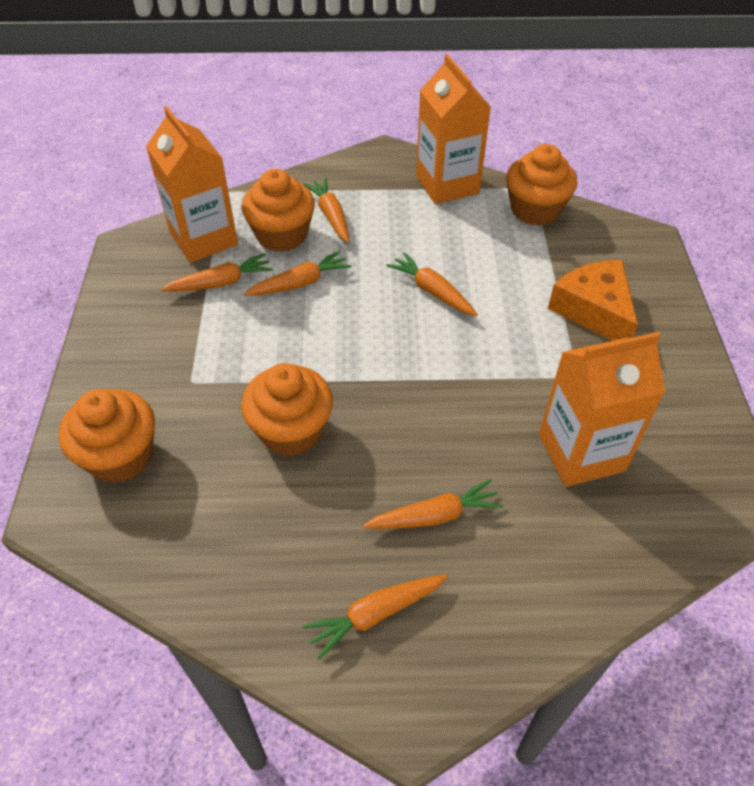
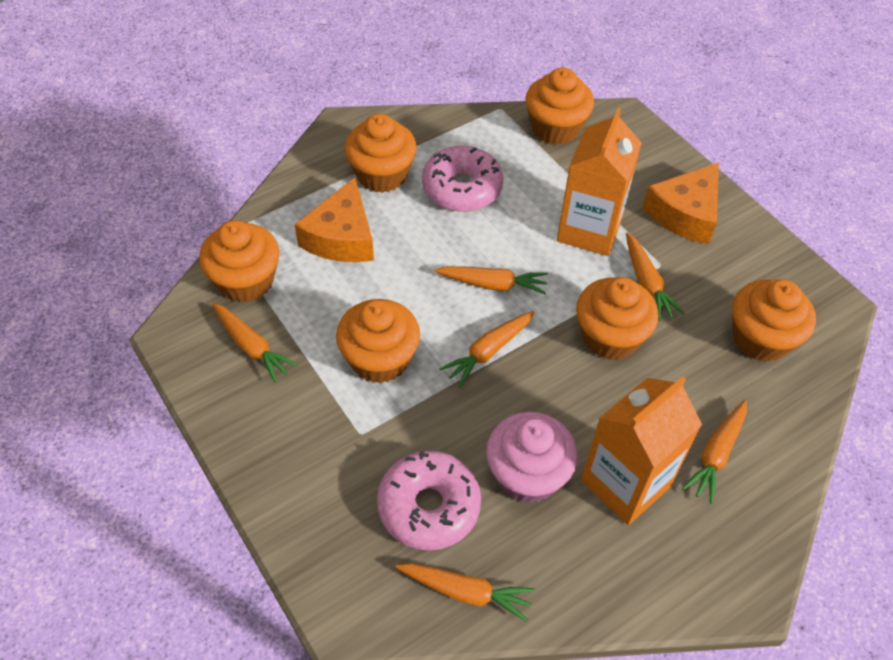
orange carton: 3 -> 2
orange cheese: 1 -> 2
orange cupcake: 4 -> 6
pink cupcake: 0 -> 1
pink donut: 0 -> 2

